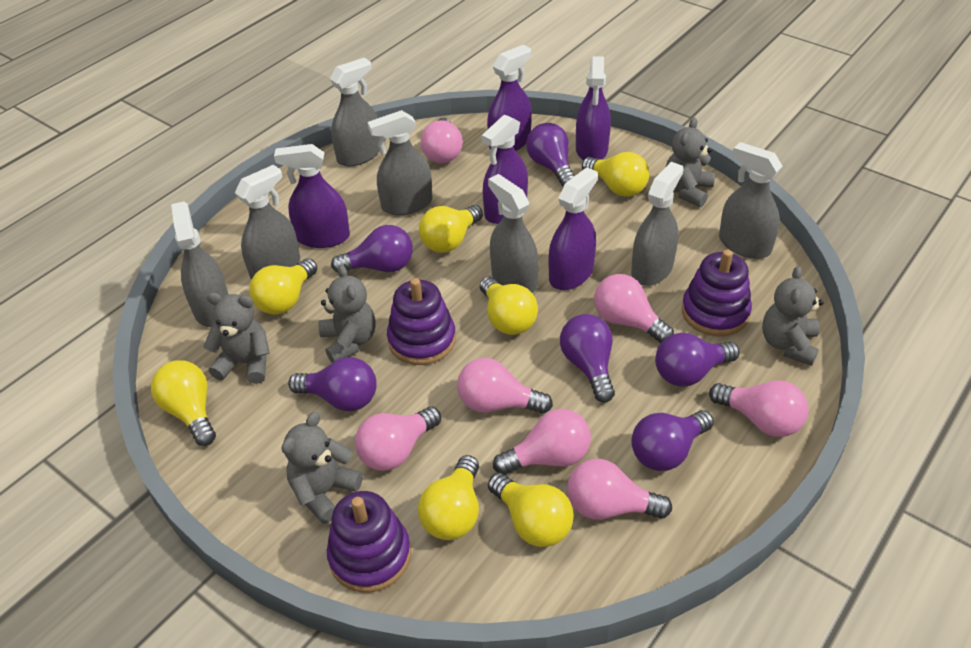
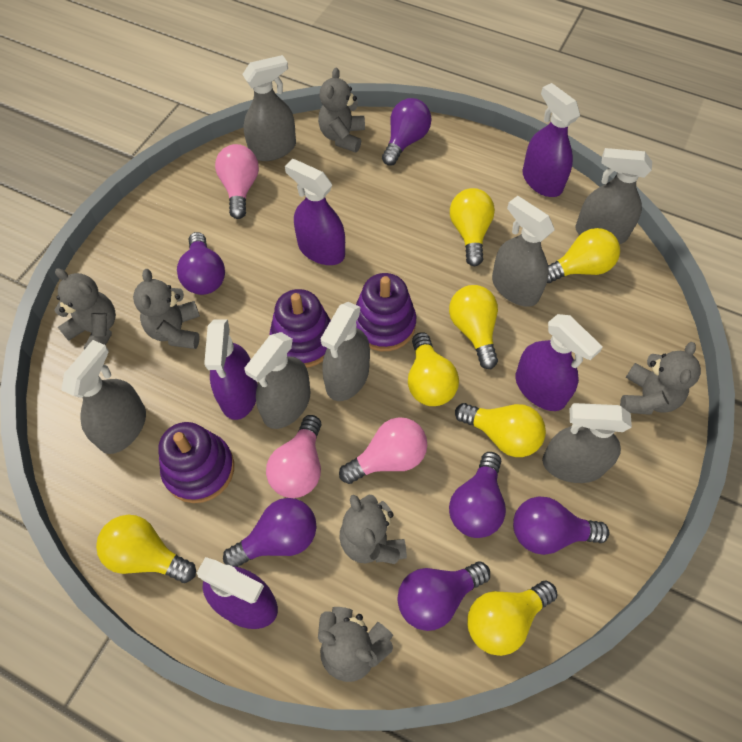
grey teddy bear: 5 -> 6
pink light bulb: 7 -> 3

